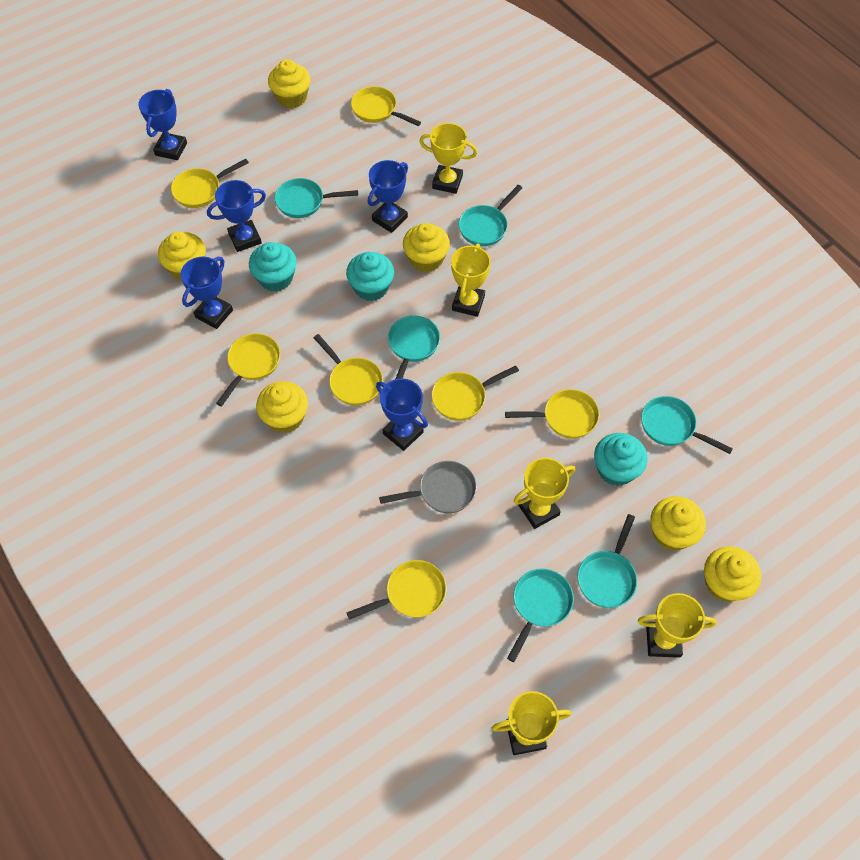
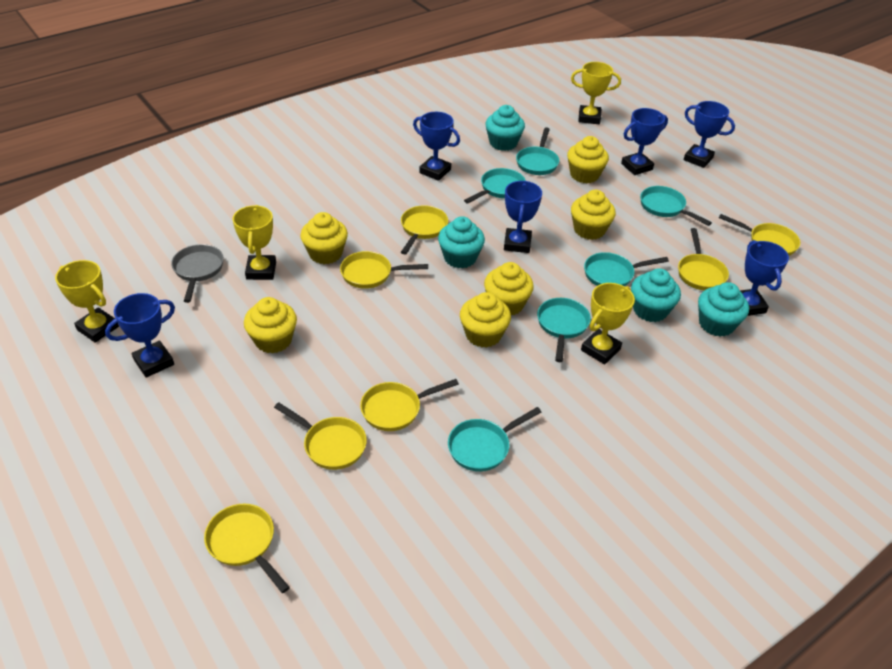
blue trophy: 5 -> 6
turquoise cupcake: 3 -> 4
yellow trophy: 5 -> 4

